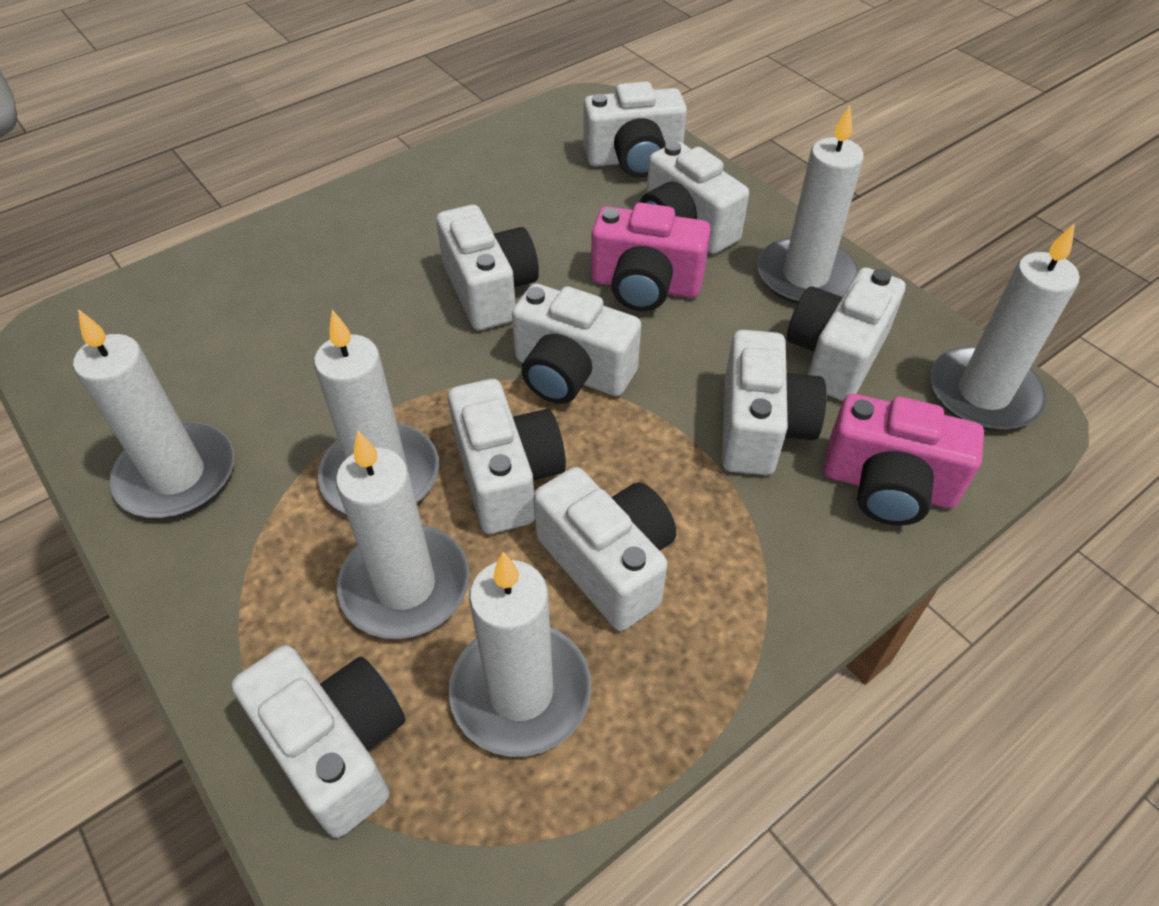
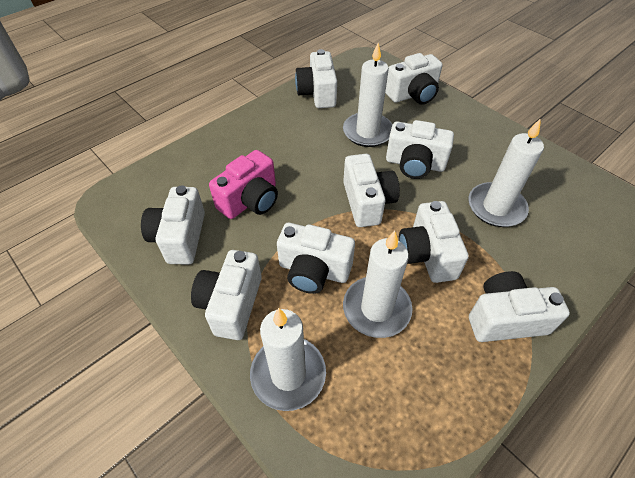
pink camera: 2 -> 1
white candle: 6 -> 4

